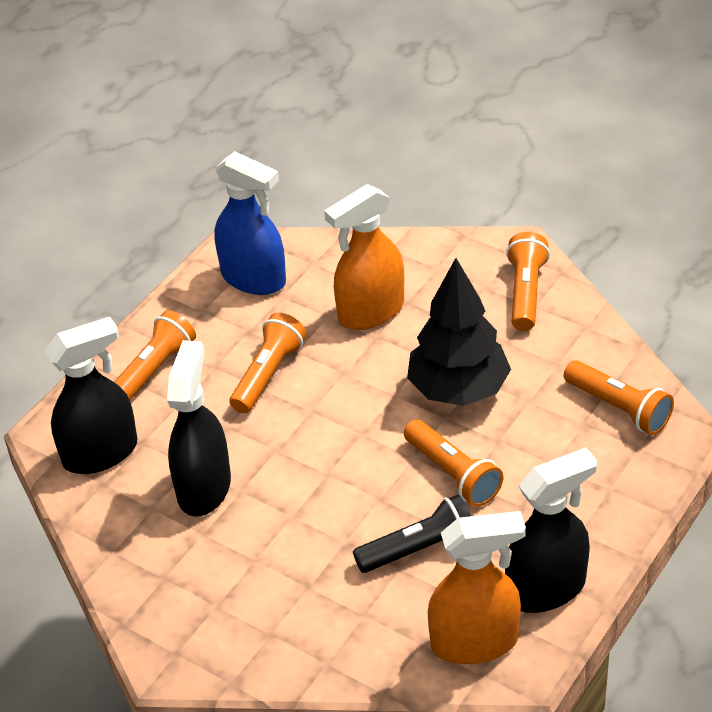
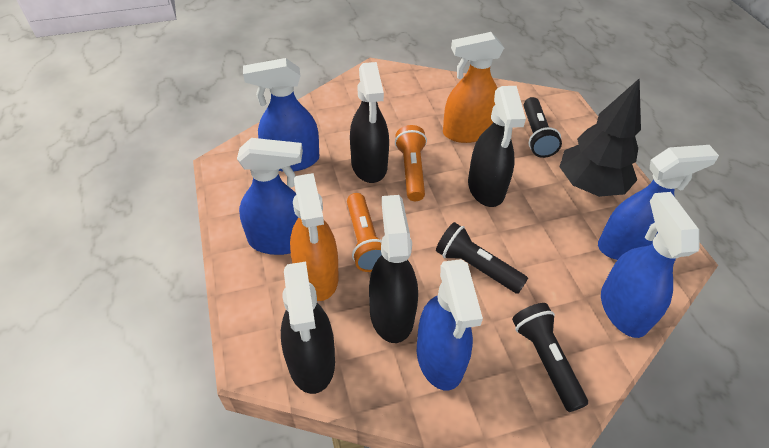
black flashlight: 1 -> 3
black spray bottle: 3 -> 4
blue spray bottle: 1 -> 5
orange flashlight: 5 -> 2

